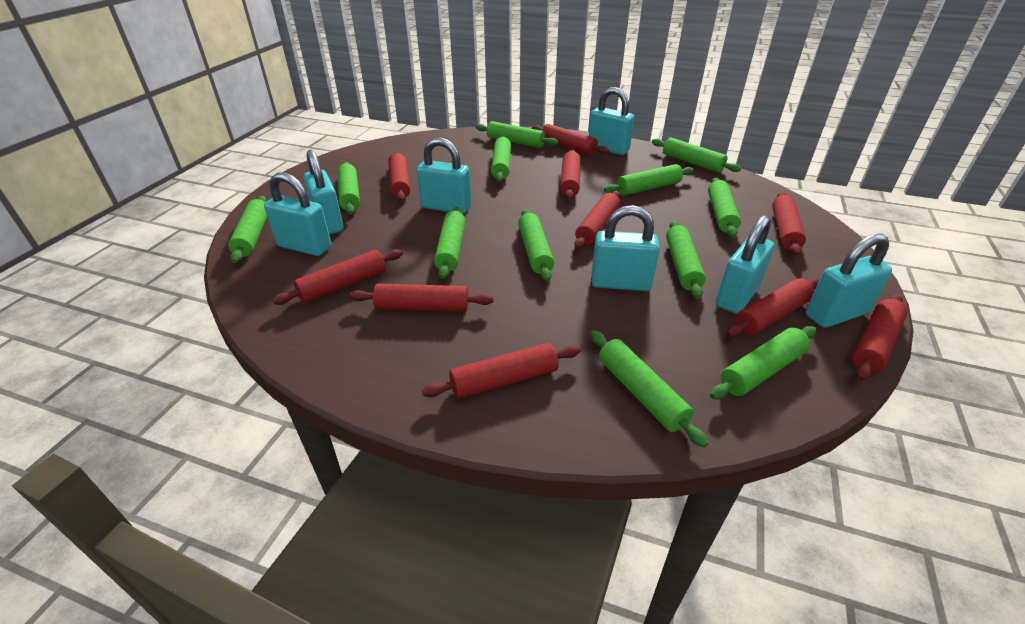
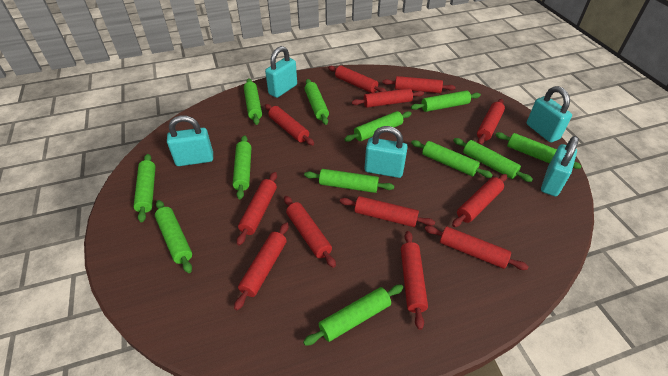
red rolling pin: 10 -> 12
turquoise padlock: 7 -> 5

